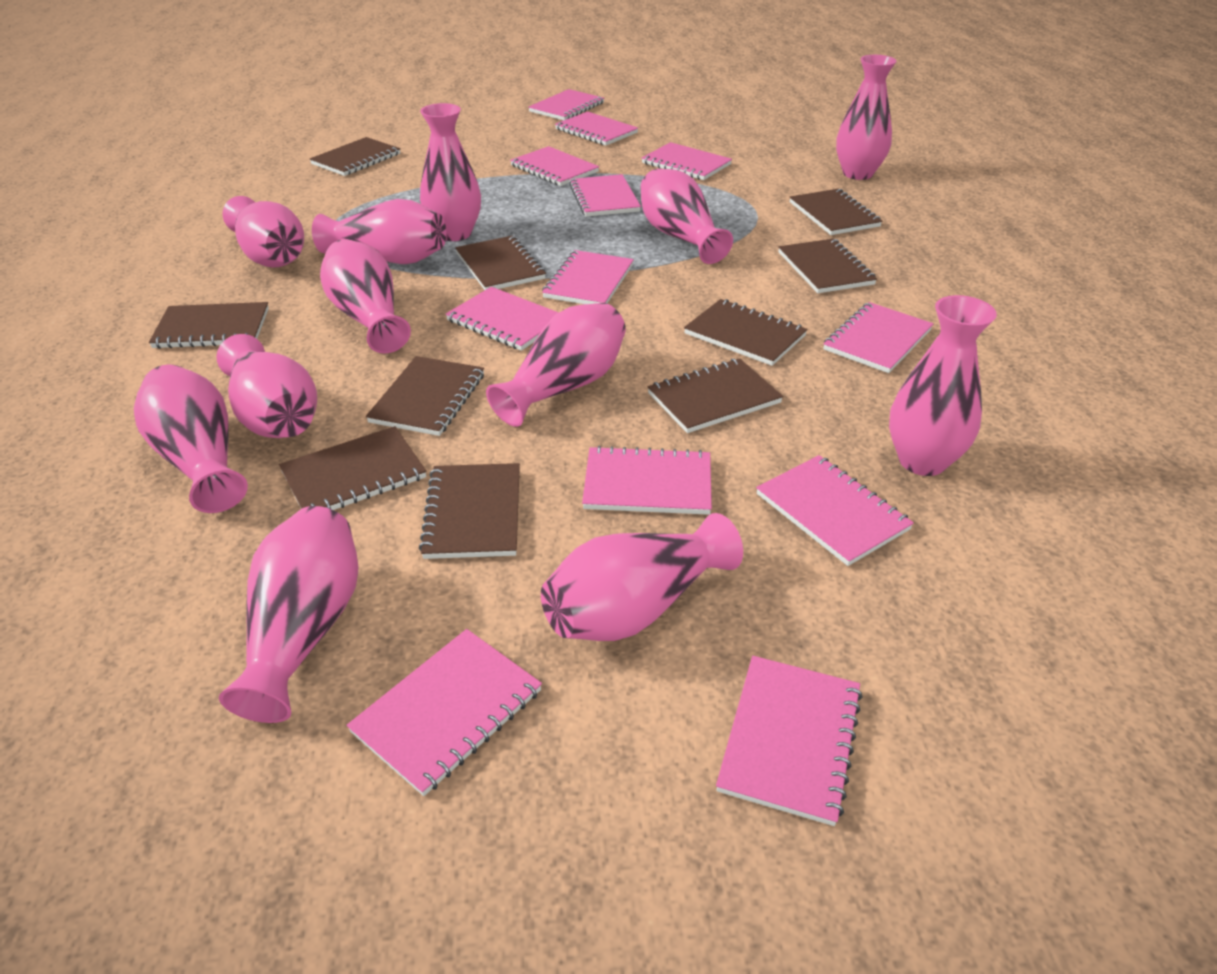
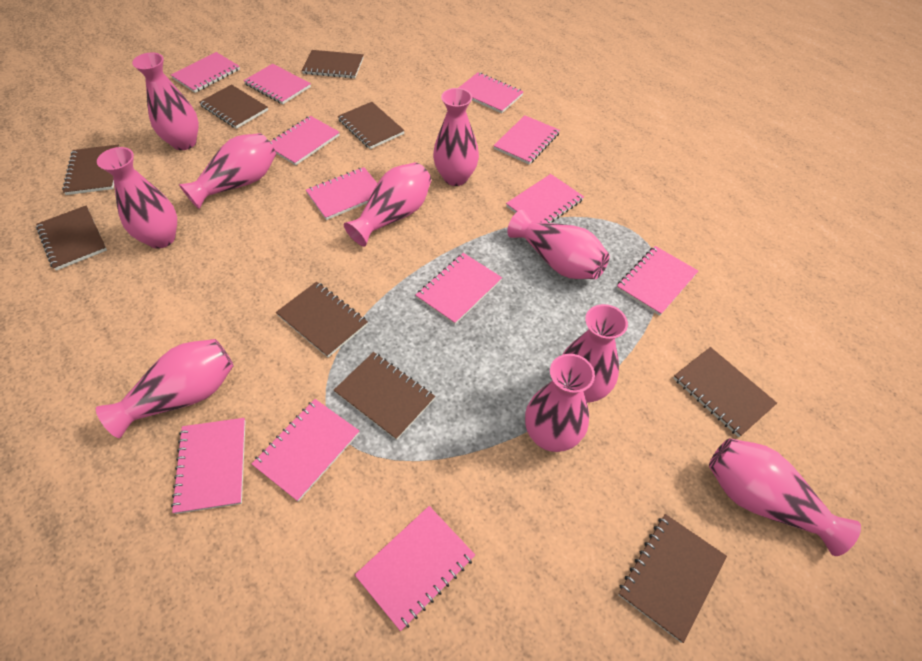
brown notebook: 10 -> 9
pink vase: 12 -> 10

